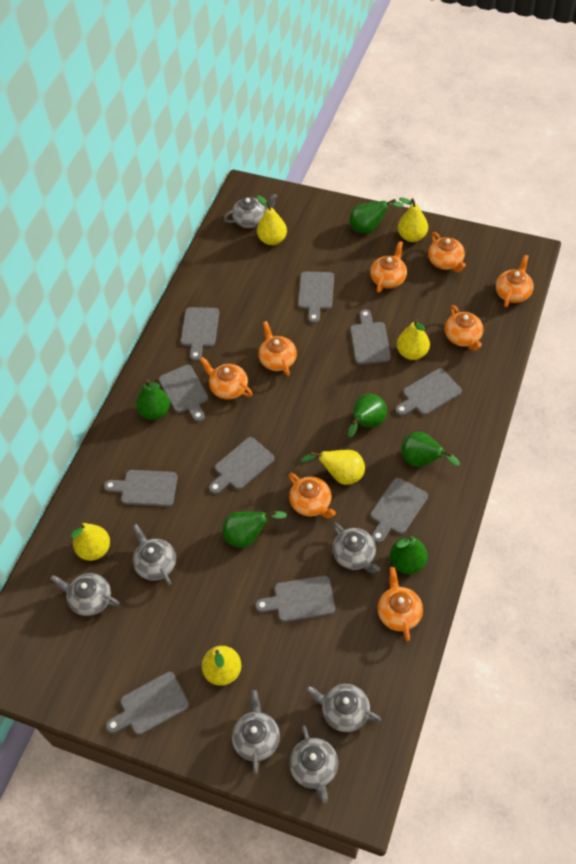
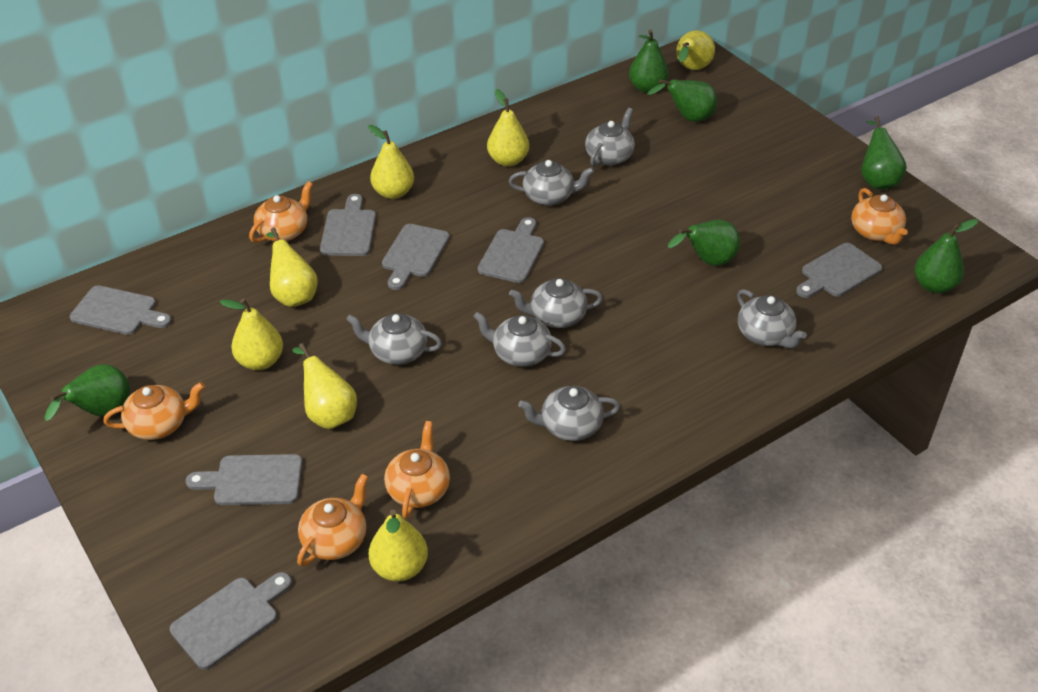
grey cutting board: 10 -> 7
orange teapot: 8 -> 5
yellow pear: 6 -> 7

